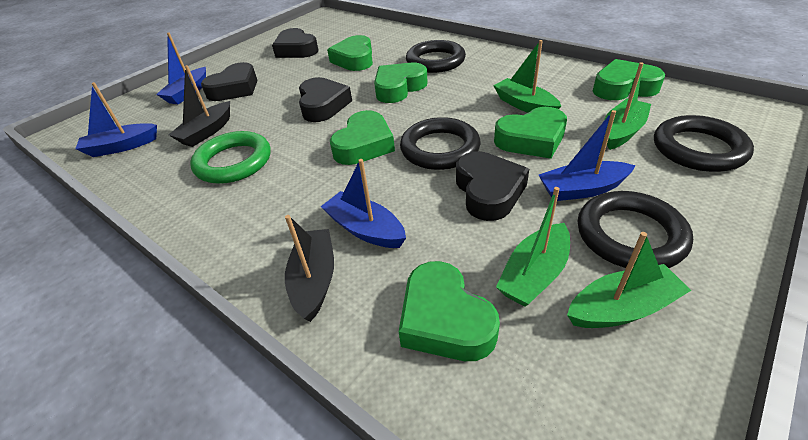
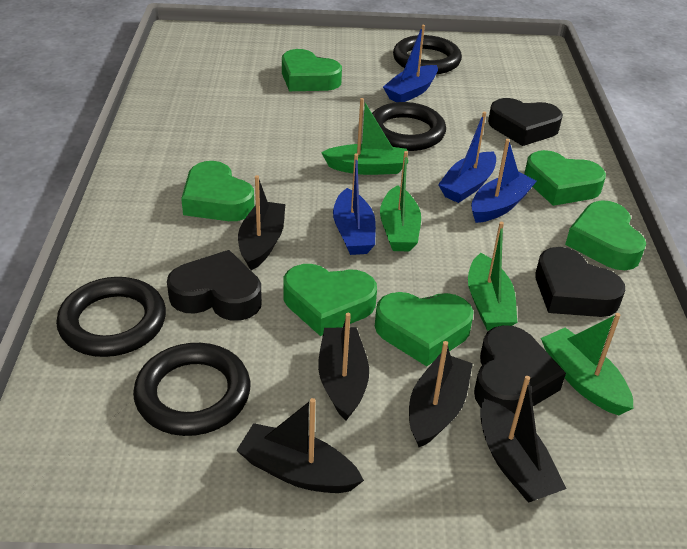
black boat: 2 -> 5
green ring: 1 -> 0

